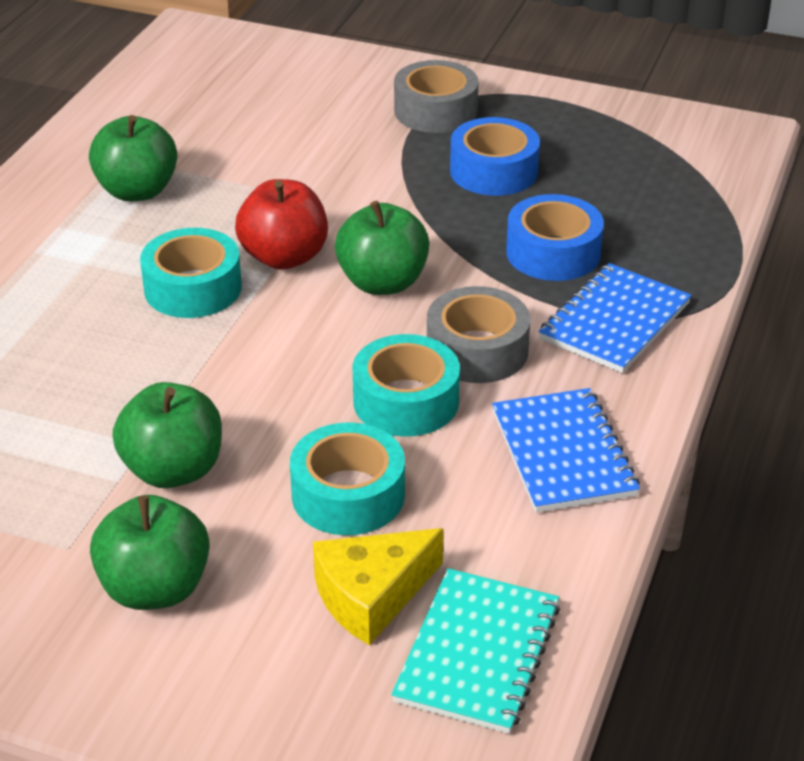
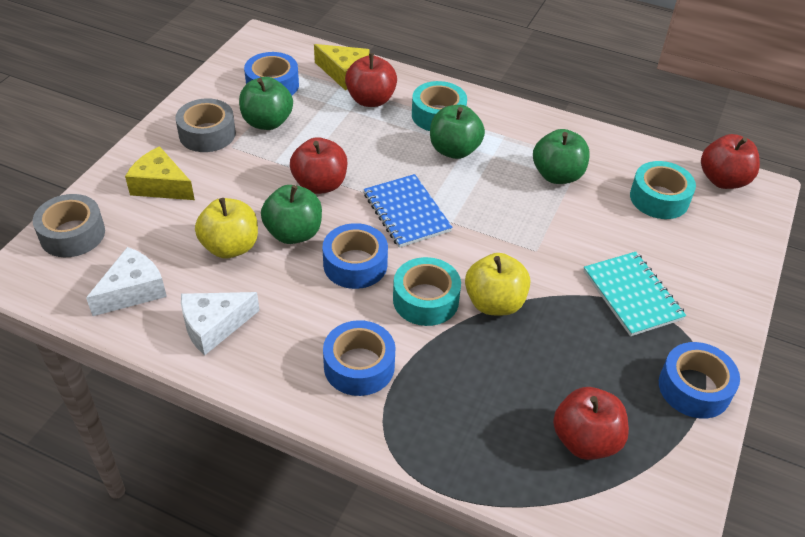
blue notebook: 2 -> 1
blue tape: 2 -> 4
red apple: 1 -> 4
white cheese: 0 -> 2
yellow apple: 0 -> 2
yellow cheese: 1 -> 2

